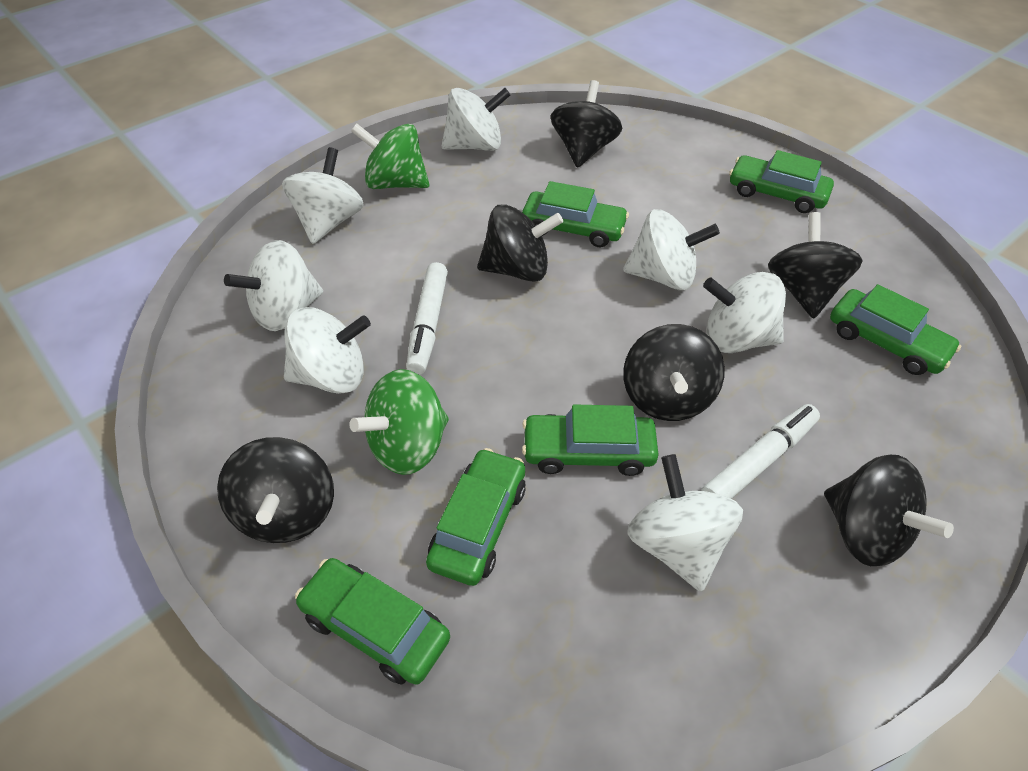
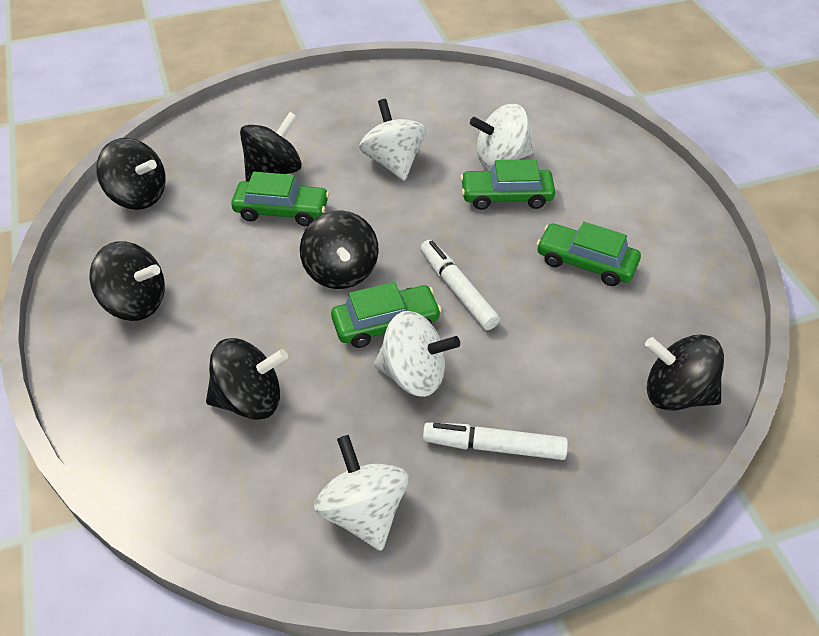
green car: 6 -> 4
green spinning top: 2 -> 0
white spinning top: 7 -> 4

